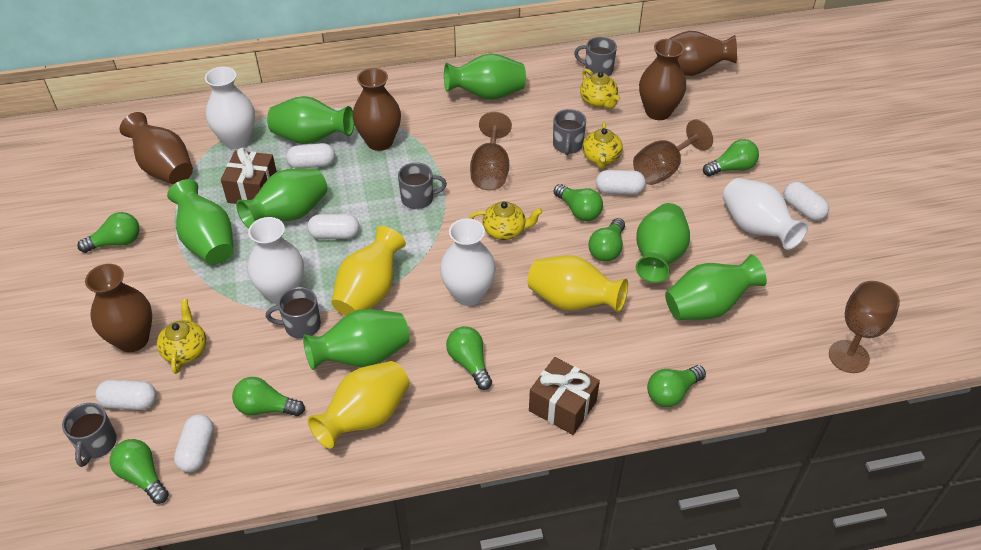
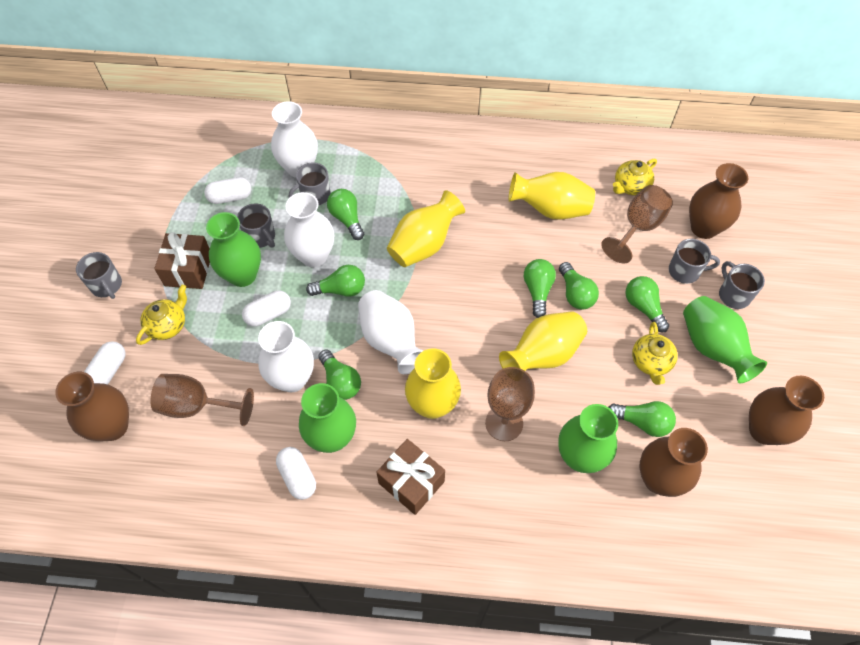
brown vase: 5 -> 4
green light bulb: 8 -> 7
green vase: 7 -> 4
white capsule: 6 -> 4
yellow teapot: 4 -> 3
yellow vase: 3 -> 4

